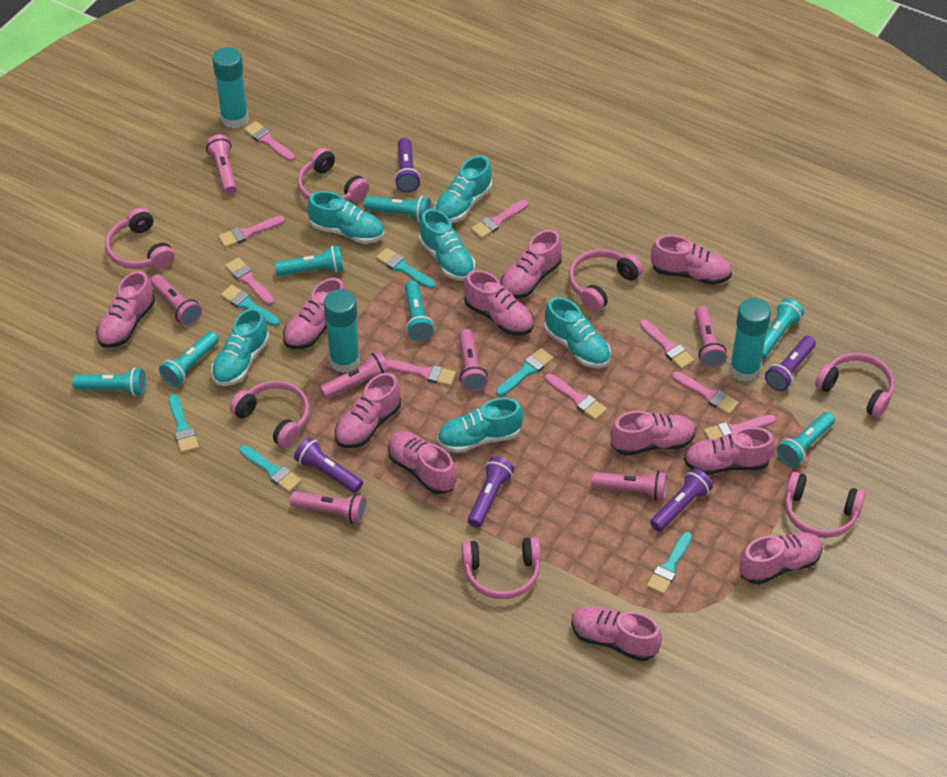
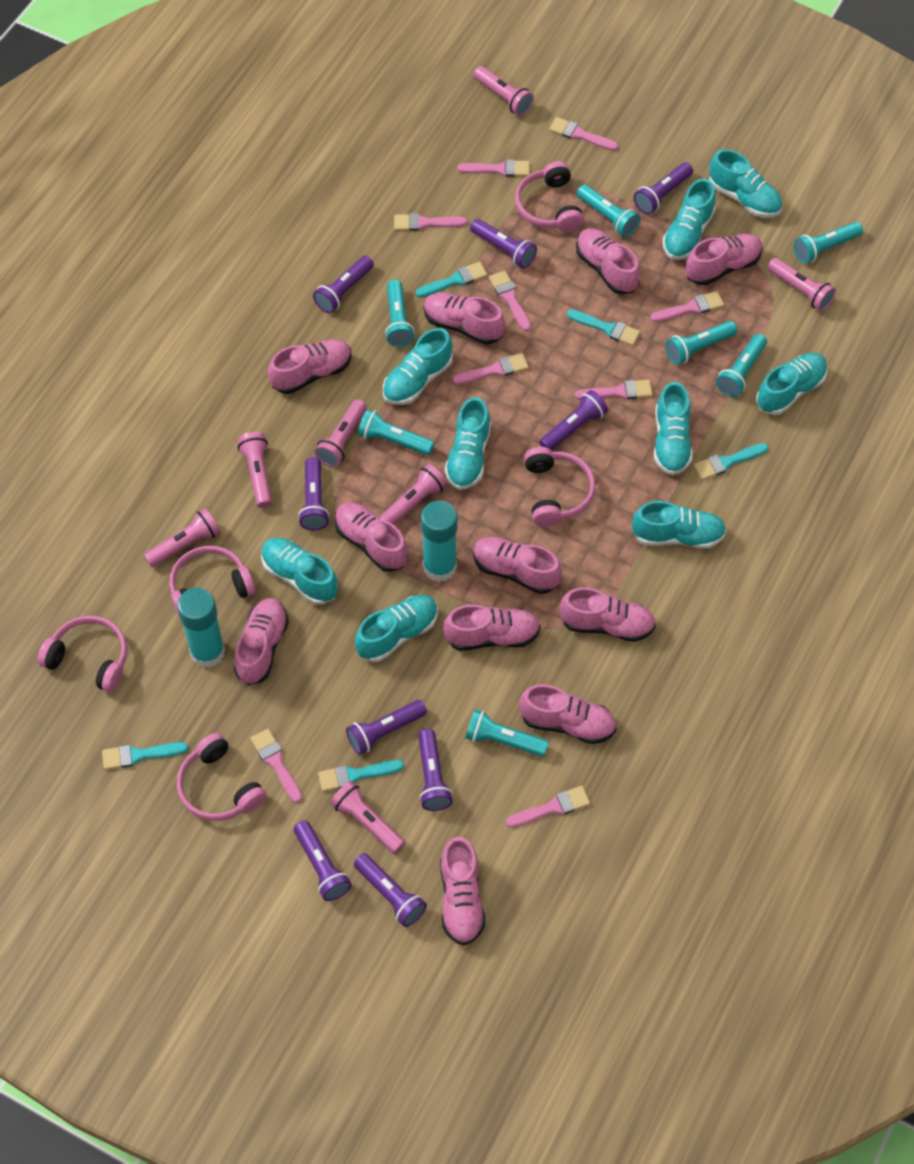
pink headphones: 7 -> 5
purple flashlight: 5 -> 9
turquoise brush: 6 -> 5
turquoise glue stick: 3 -> 2
turquoise shoe: 6 -> 9

